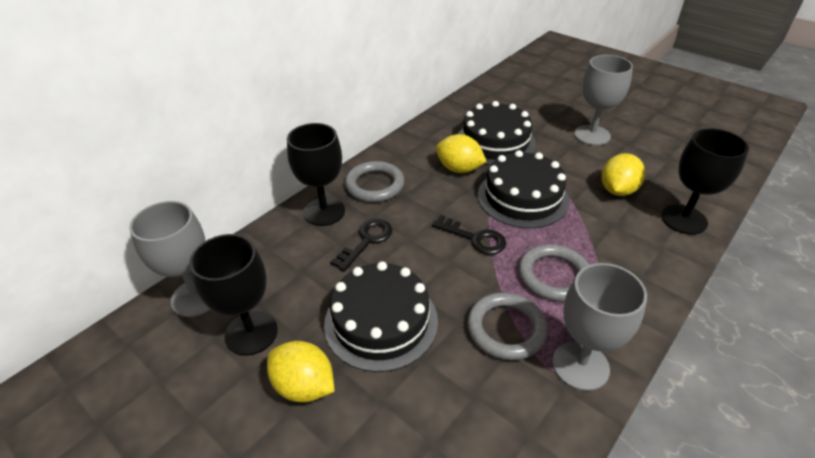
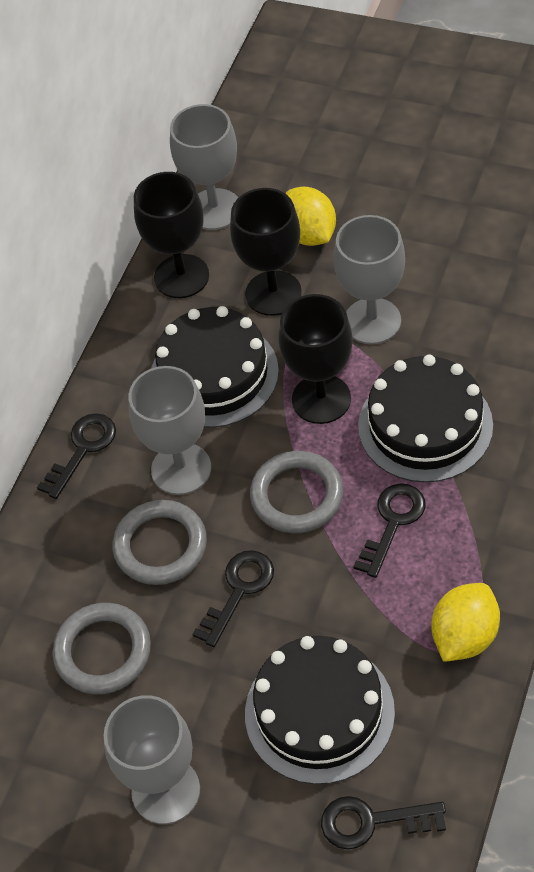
black key: 2 -> 4
grey goblet: 3 -> 4
yellow lemon: 3 -> 2

